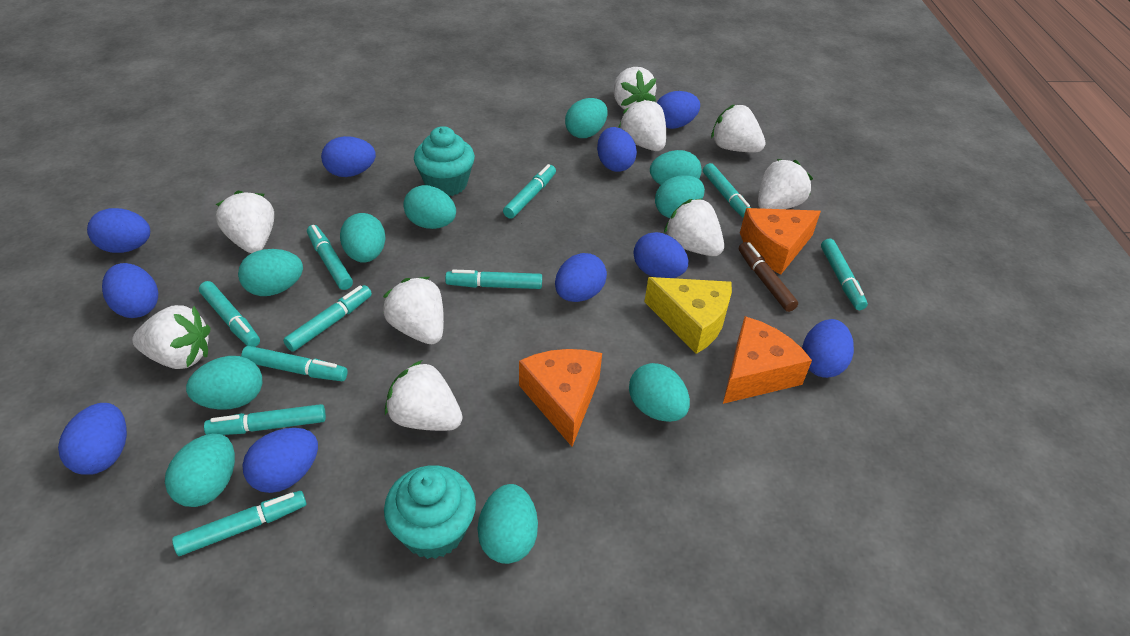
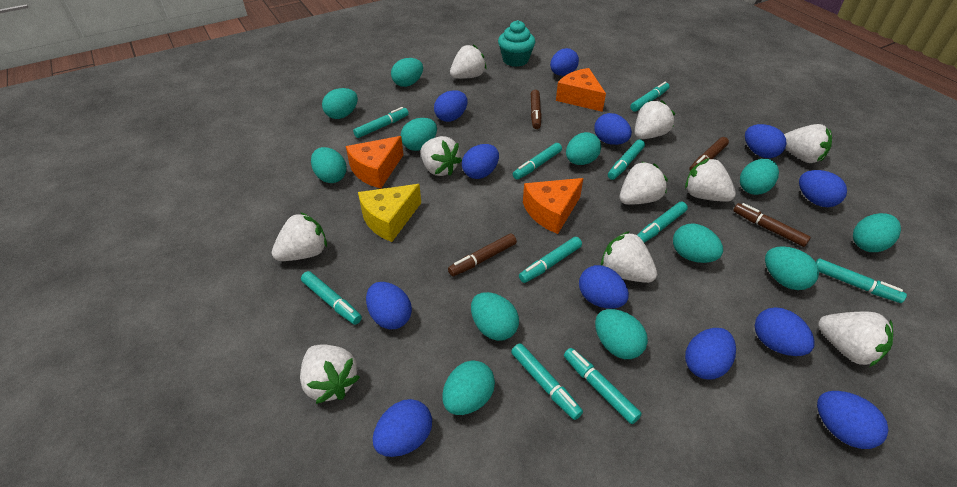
blue egg: 10 -> 12
brown marker: 1 -> 4
turquoise cupcake: 2 -> 1
turquoise egg: 10 -> 12
white strawberry: 9 -> 10

